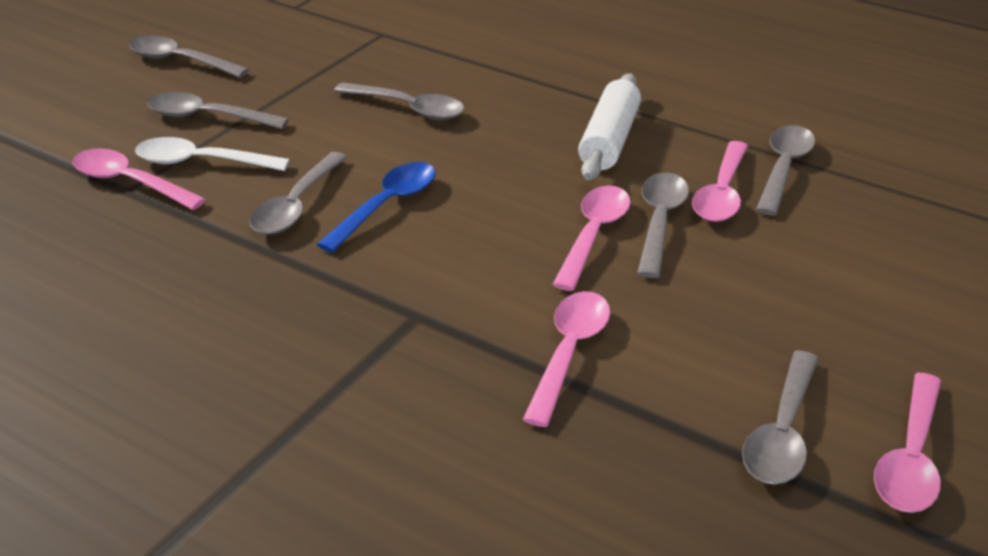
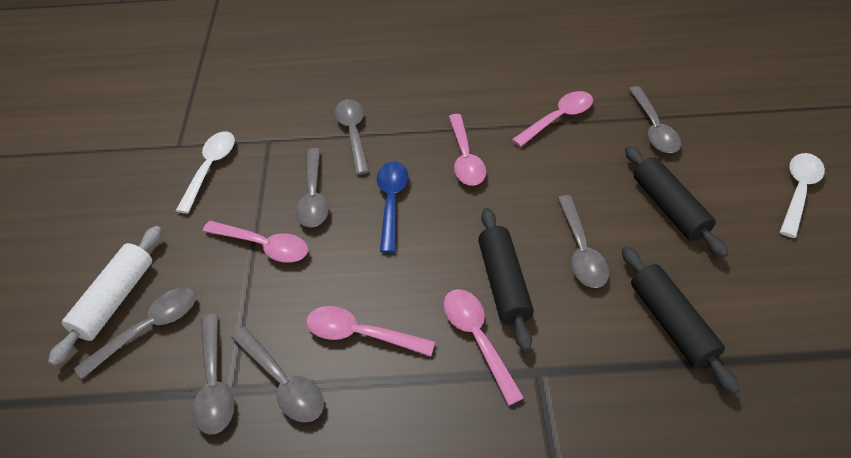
black rolling pin: 0 -> 3
white spoon: 1 -> 2

